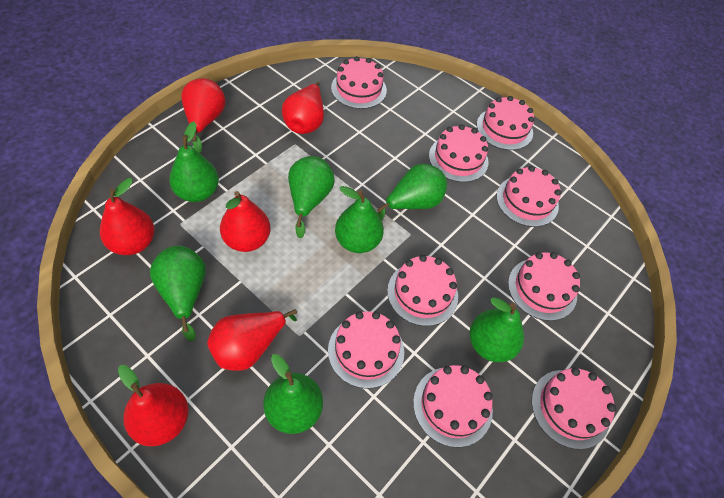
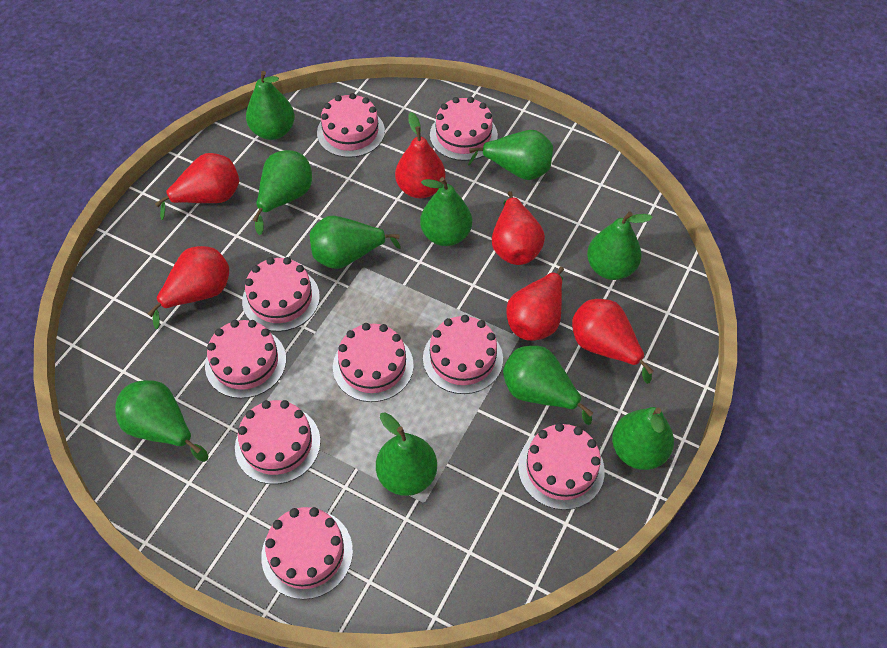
green pear: 7 -> 10

